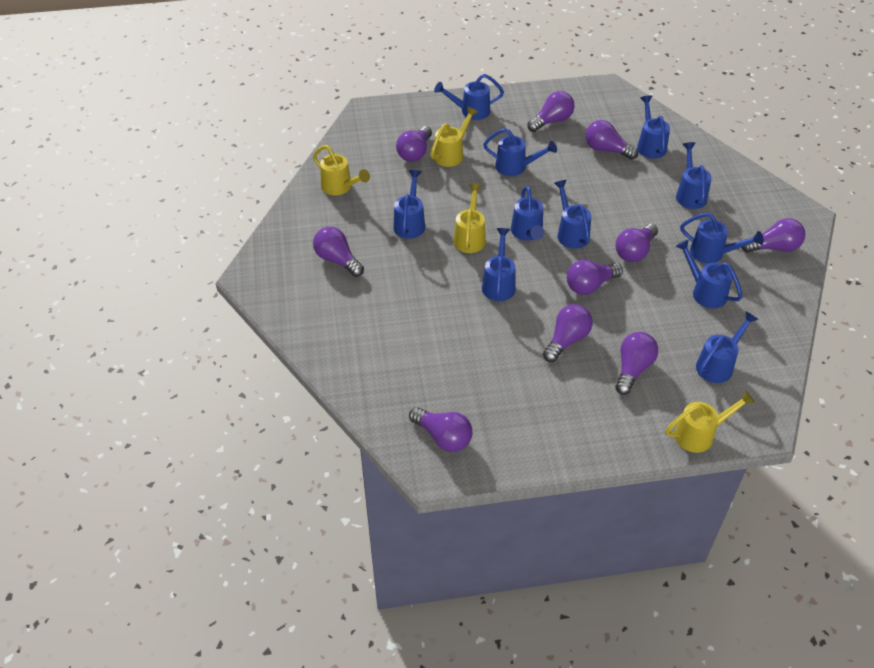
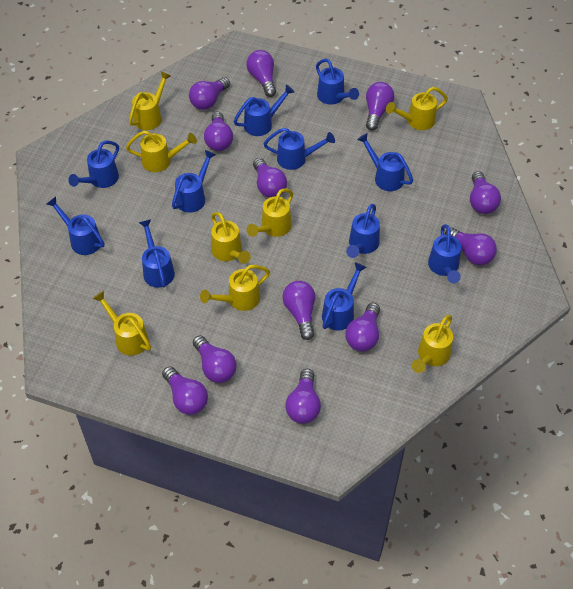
purple light bulb: 10 -> 12
yellow watering can: 4 -> 8

